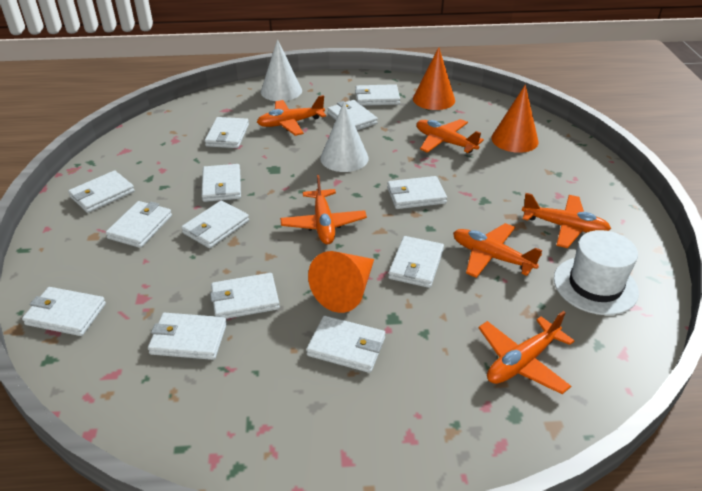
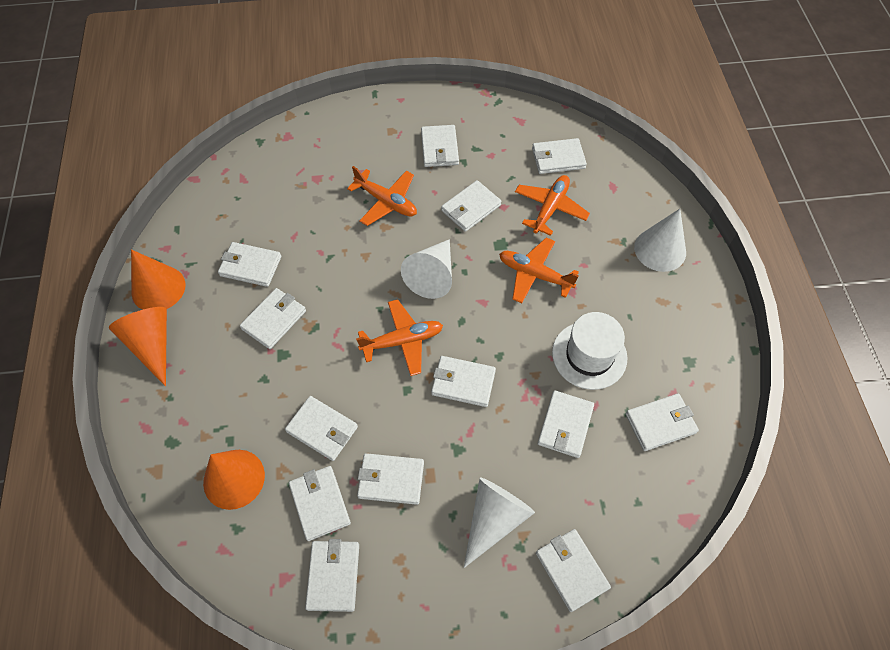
orange plane: 6 -> 4
white cone: 2 -> 3

